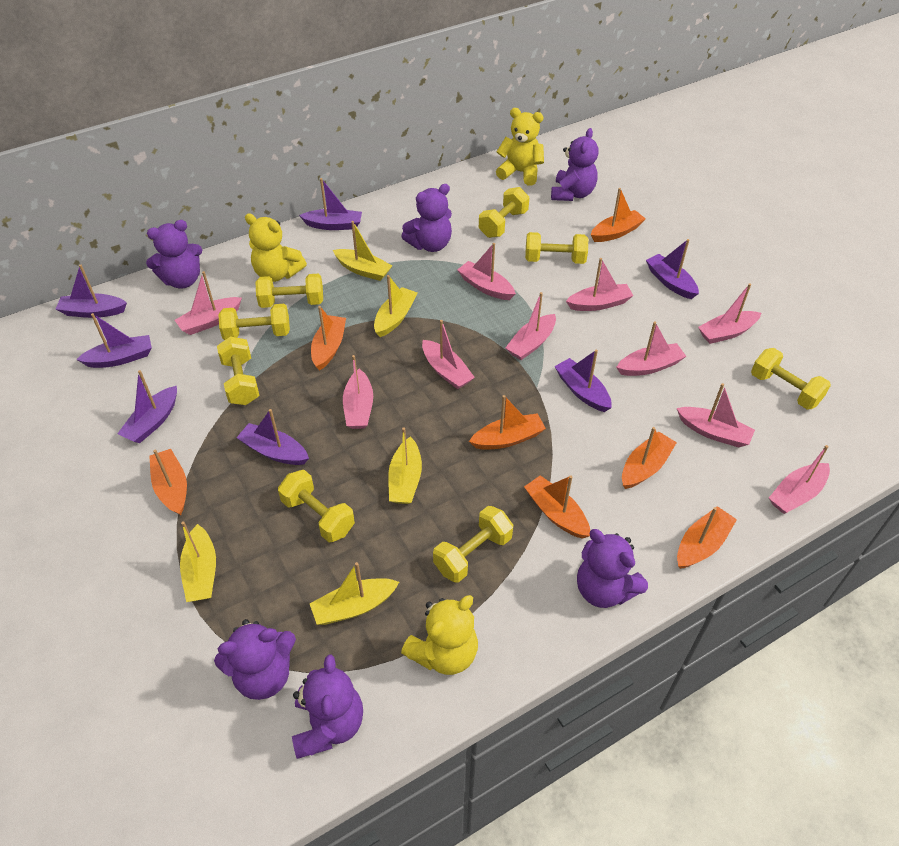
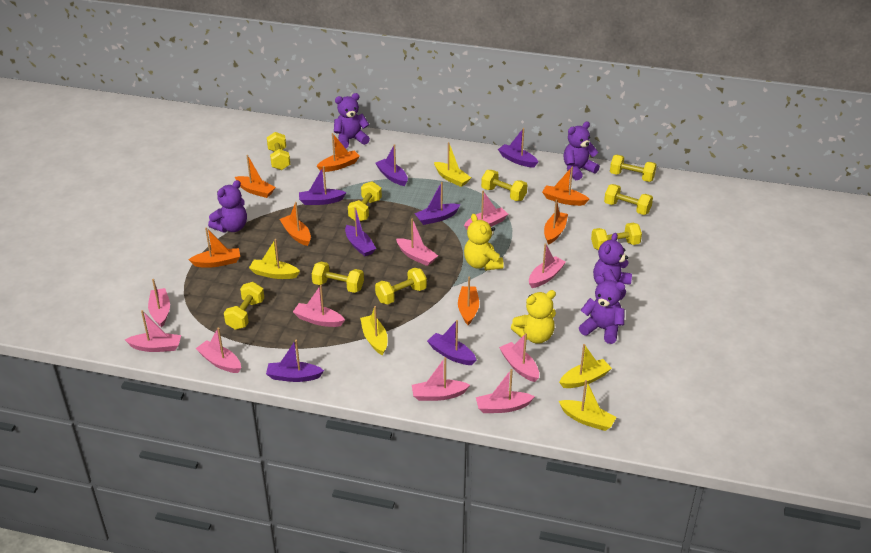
purple teddy bear: 6 -> 5
yellow dumbbell: 8 -> 9
yellow teddy bear: 3 -> 2

